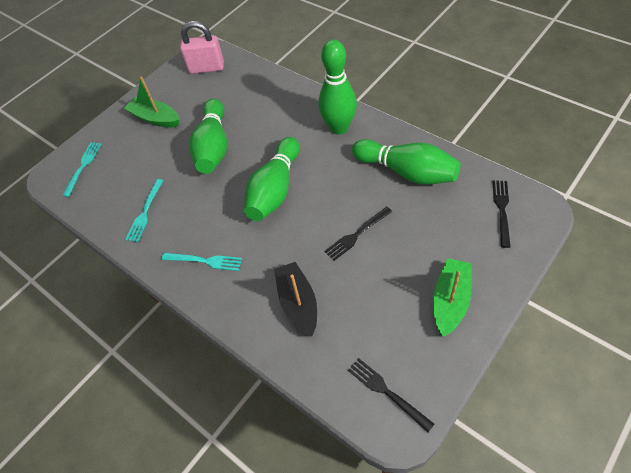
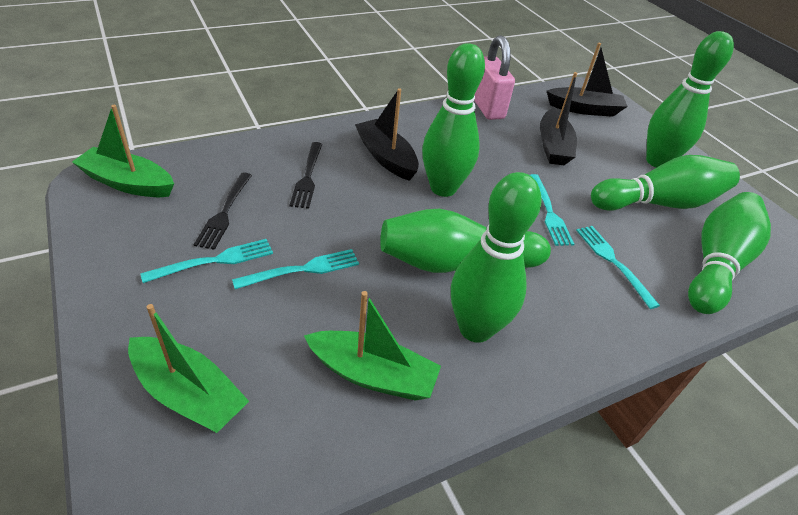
black boat: 1 -> 3
black fork: 3 -> 2
green boat: 2 -> 3
green bowling pin: 4 -> 6
turquoise fork: 3 -> 4

